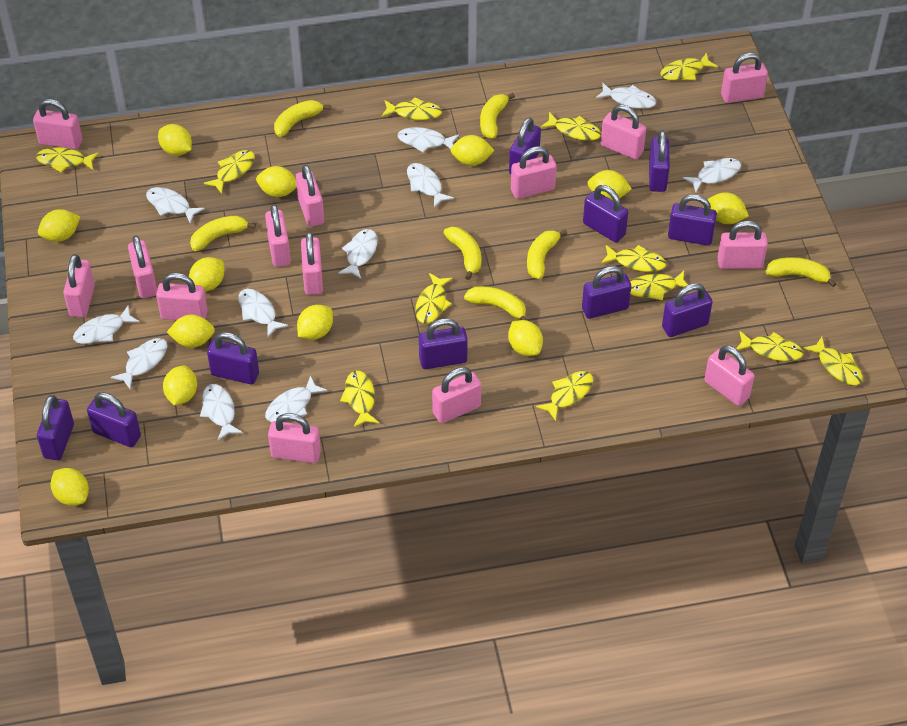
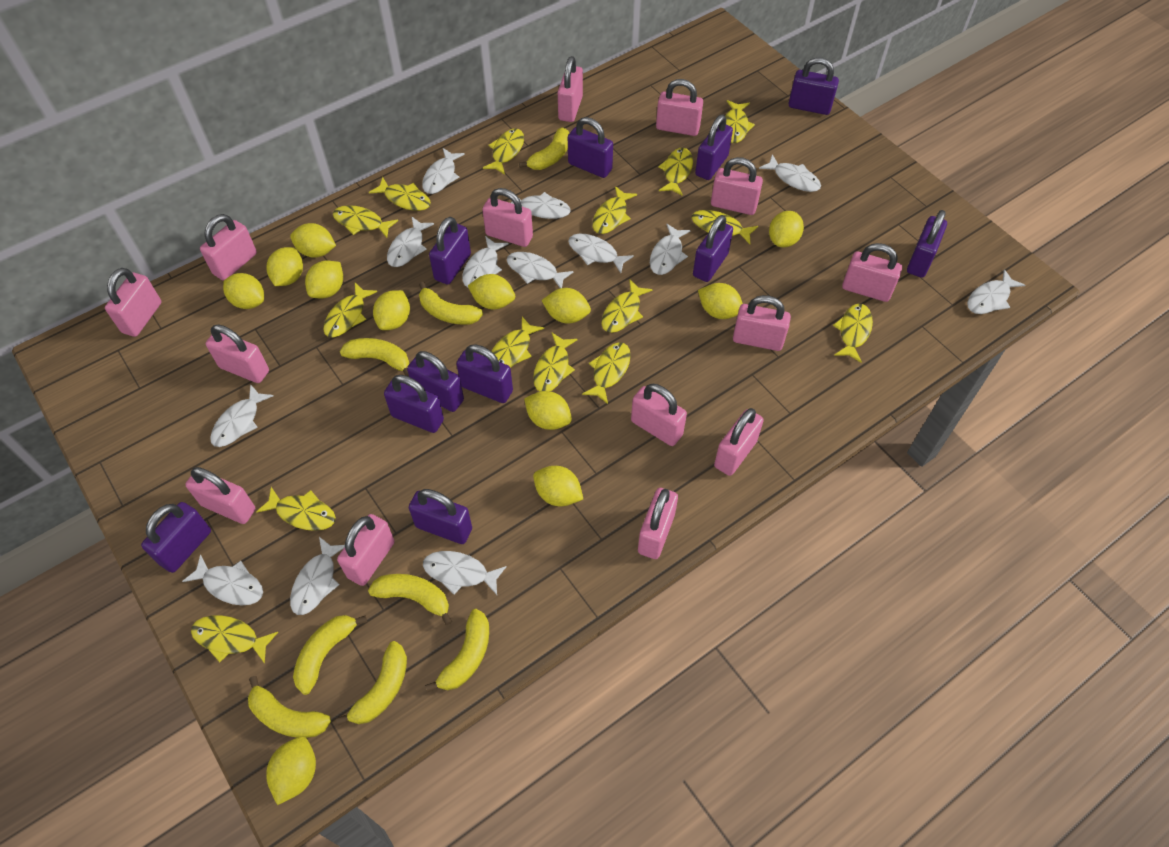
purple padlock: 10 -> 11
white fish: 11 -> 13
yellow banana: 7 -> 8
yellow fish: 12 -> 15

